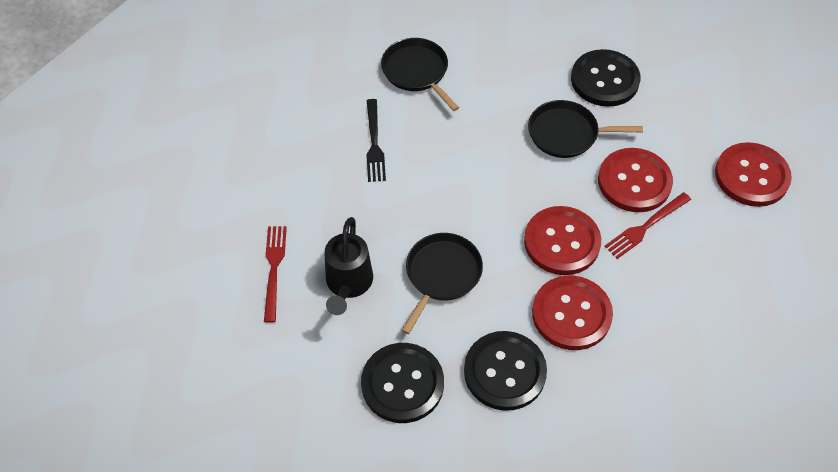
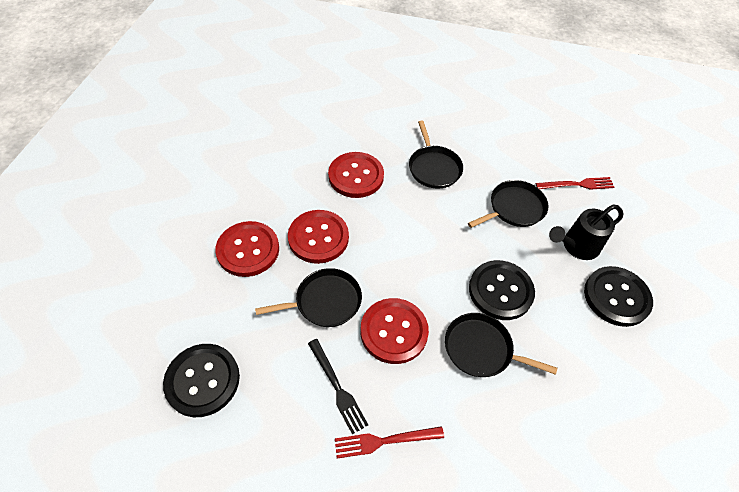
black pan: 3 -> 4

